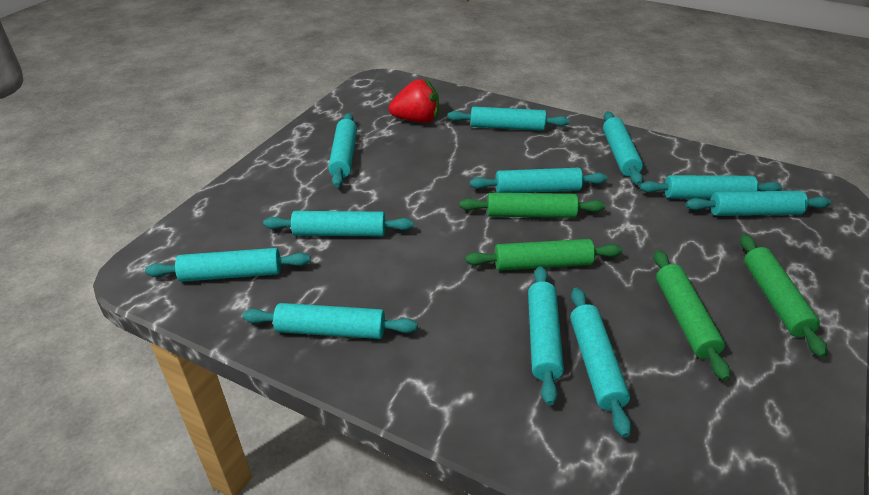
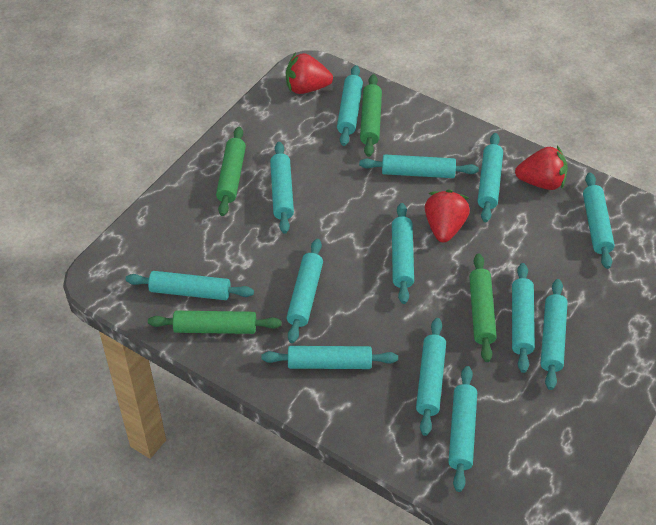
red strawberry: 1 -> 3
turquoise rolling pin: 11 -> 13

